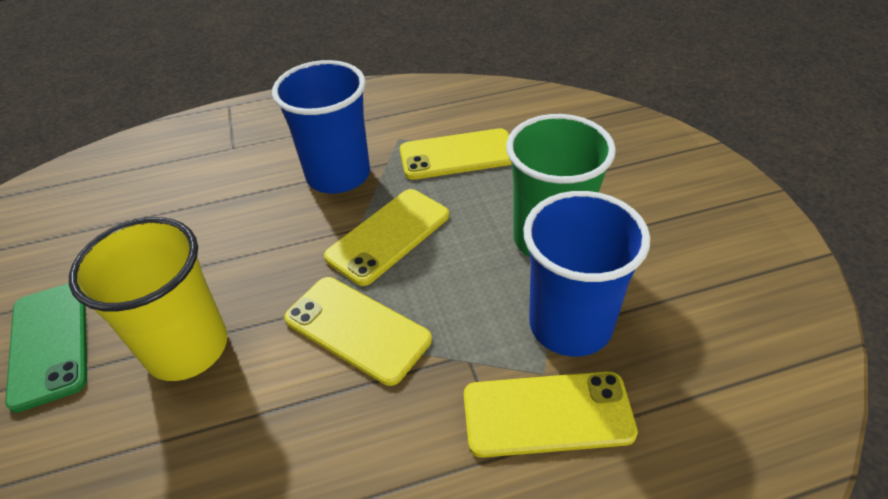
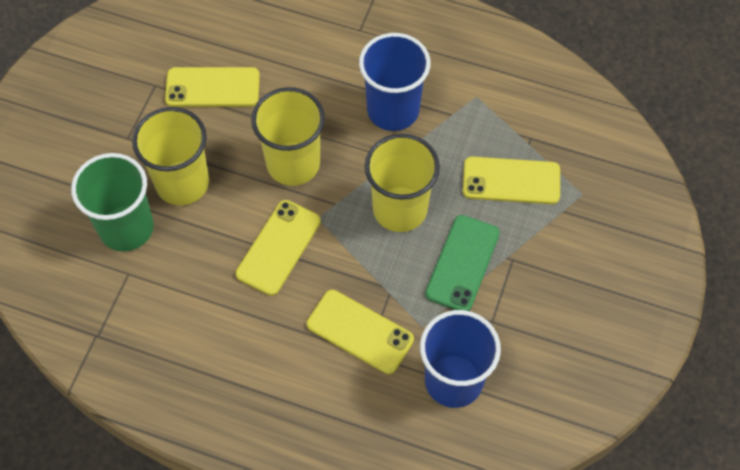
yellow cup: 1 -> 3

